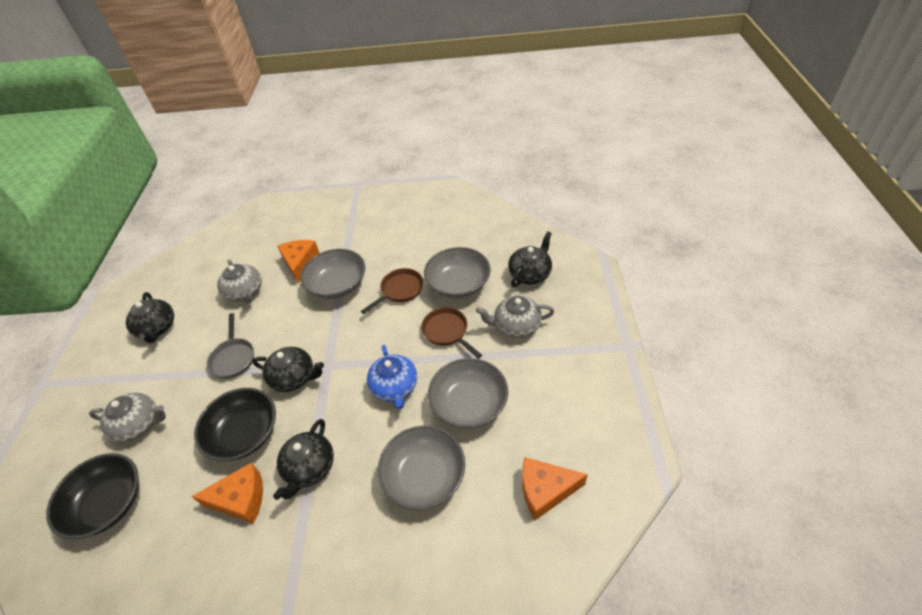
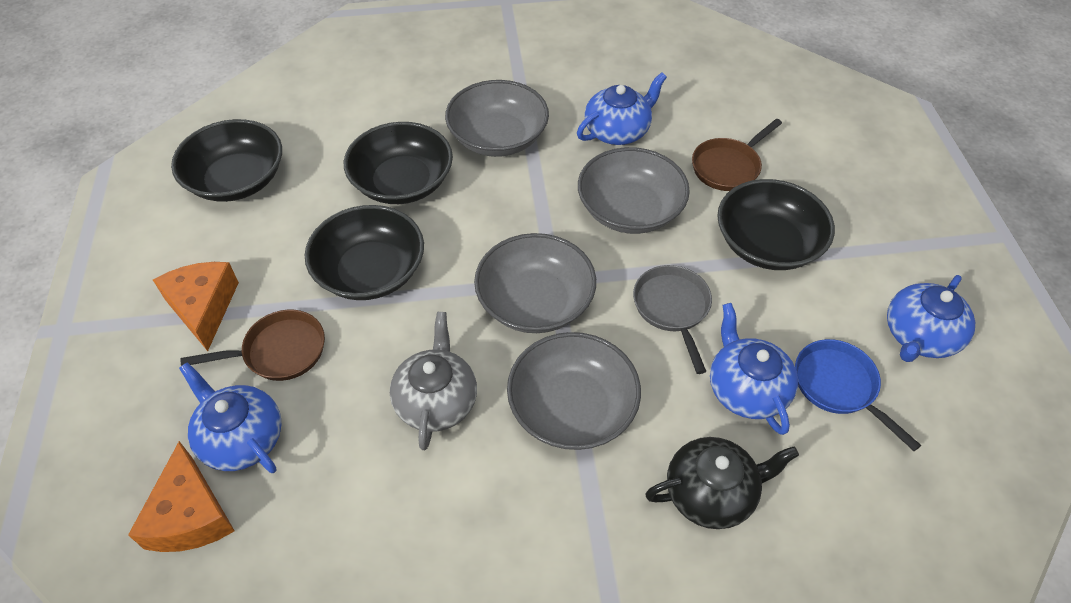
black bowl: 2 -> 4
black teapot: 4 -> 1
blue pan: 0 -> 1
blue teapot: 1 -> 4
grey teapot: 3 -> 1
orange cheese: 3 -> 2

